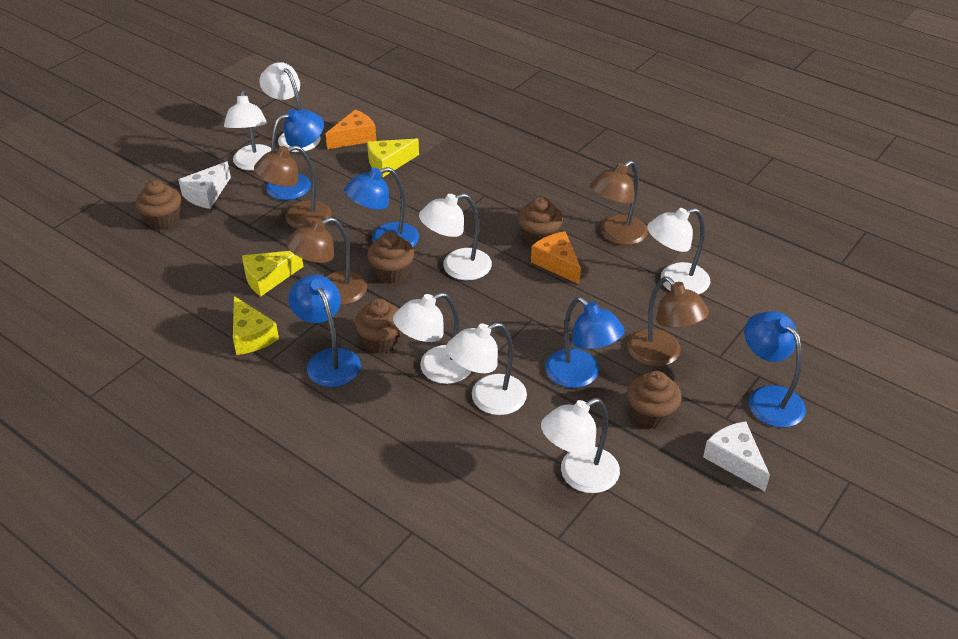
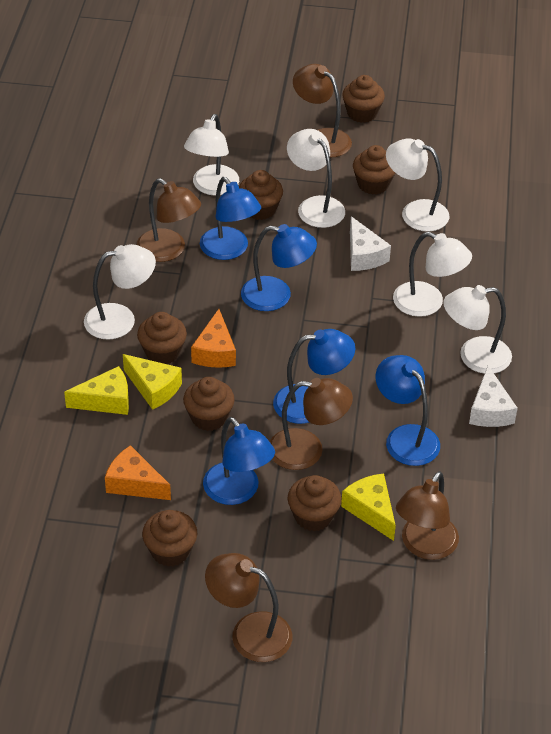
brown cupcake: 5 -> 7
brown lamp: 4 -> 5
white lamp: 7 -> 6

